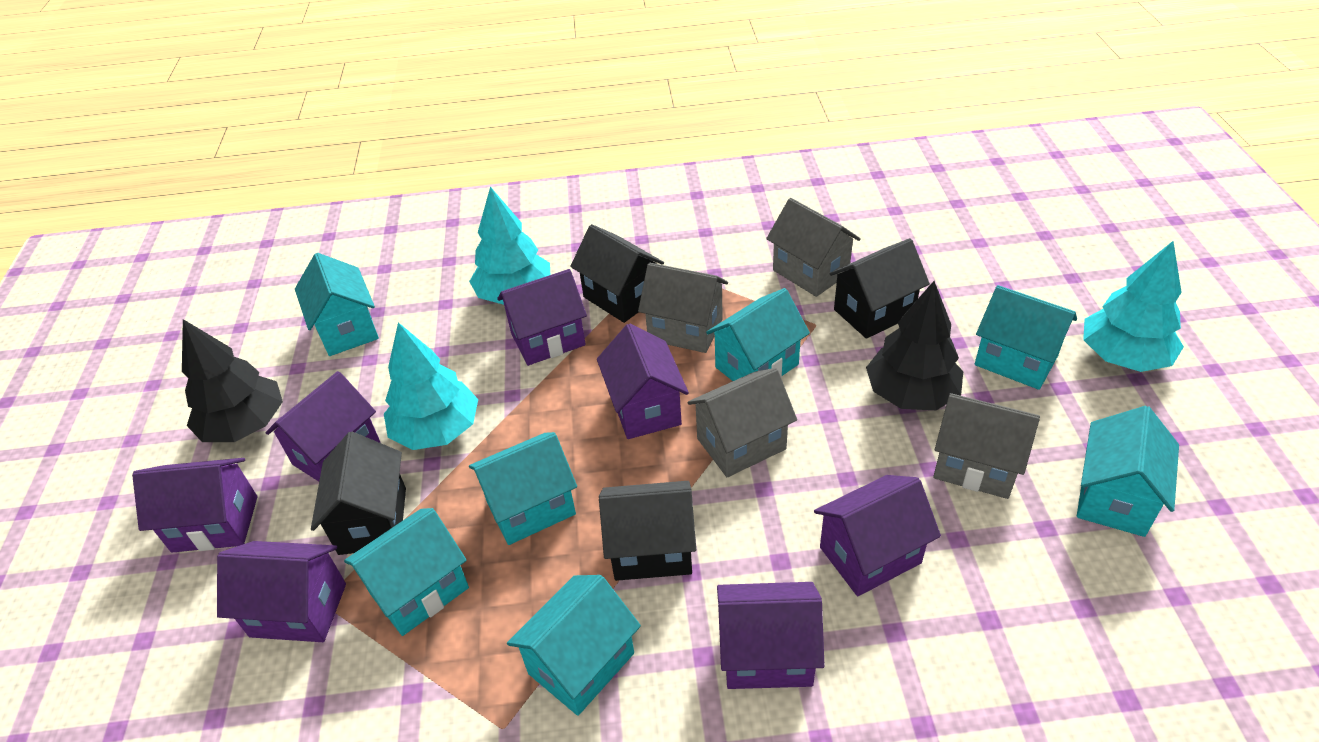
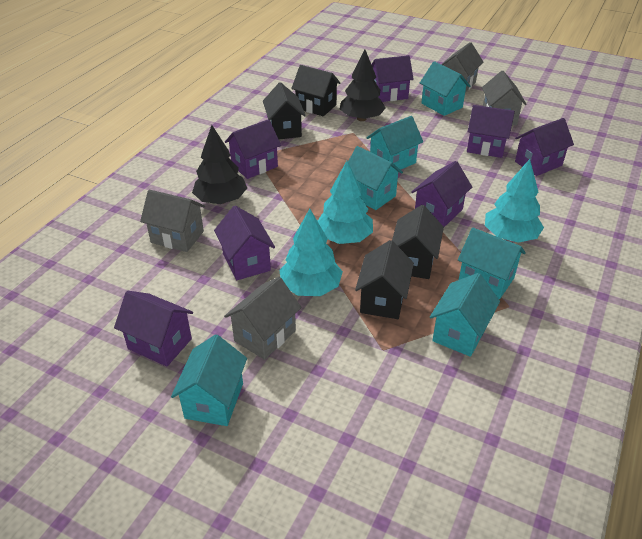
turquoise house: 7 -> 6

